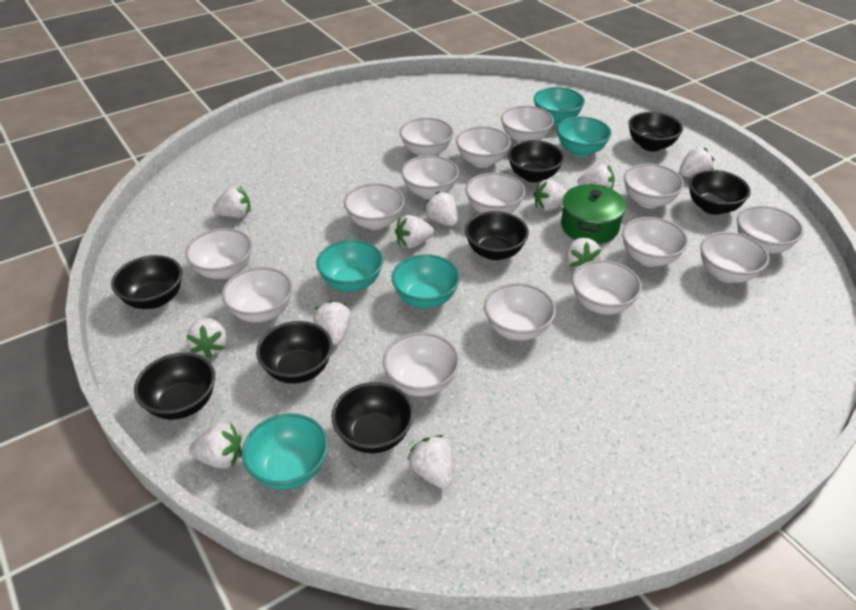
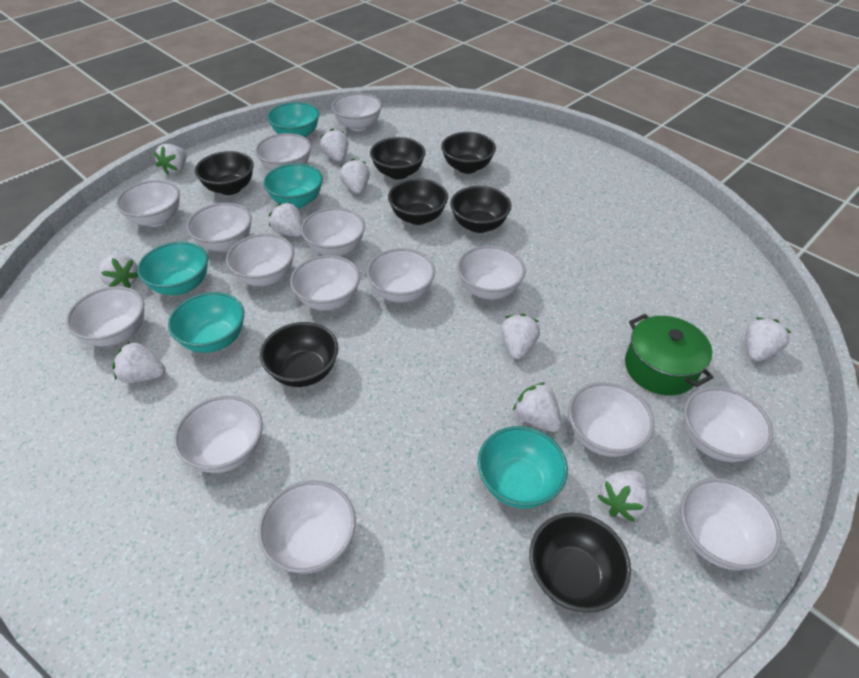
black bowl: 8 -> 7
white strawberry: 11 -> 10

